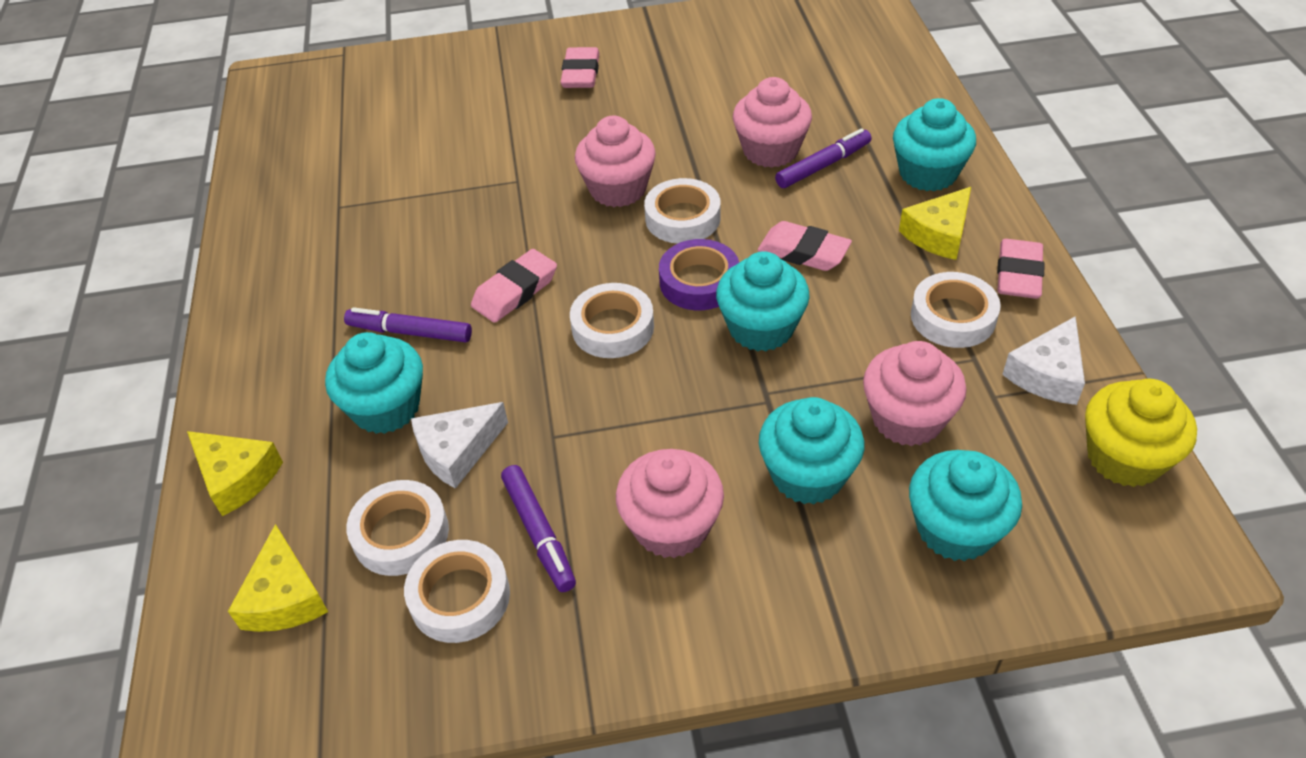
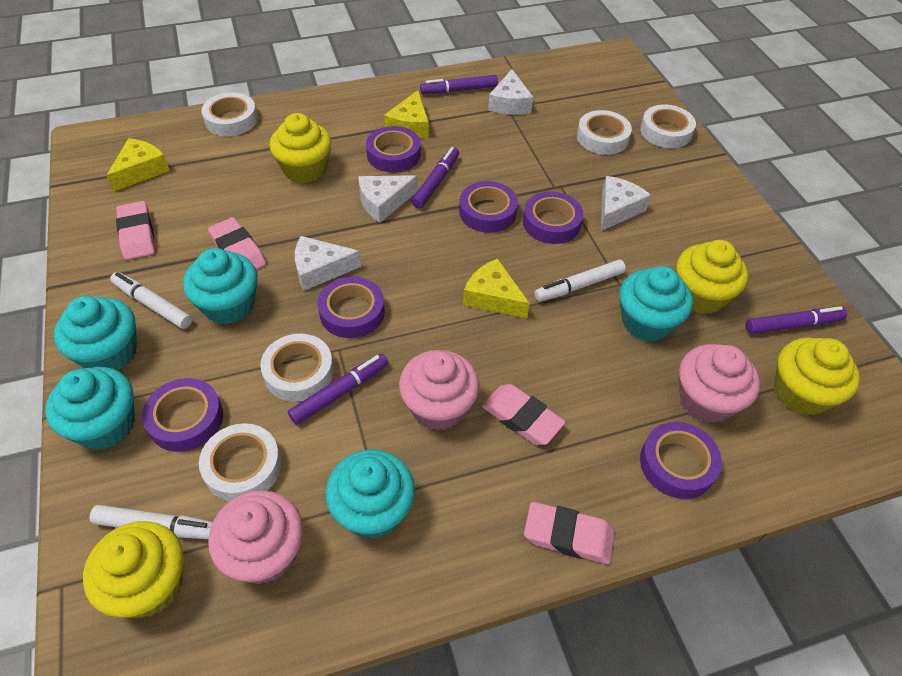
pink cupcake: 4 -> 3
purple marker: 3 -> 4
purple tape: 1 -> 6
white cheese: 2 -> 4
white marker: 0 -> 3
yellow cupcake: 1 -> 4

